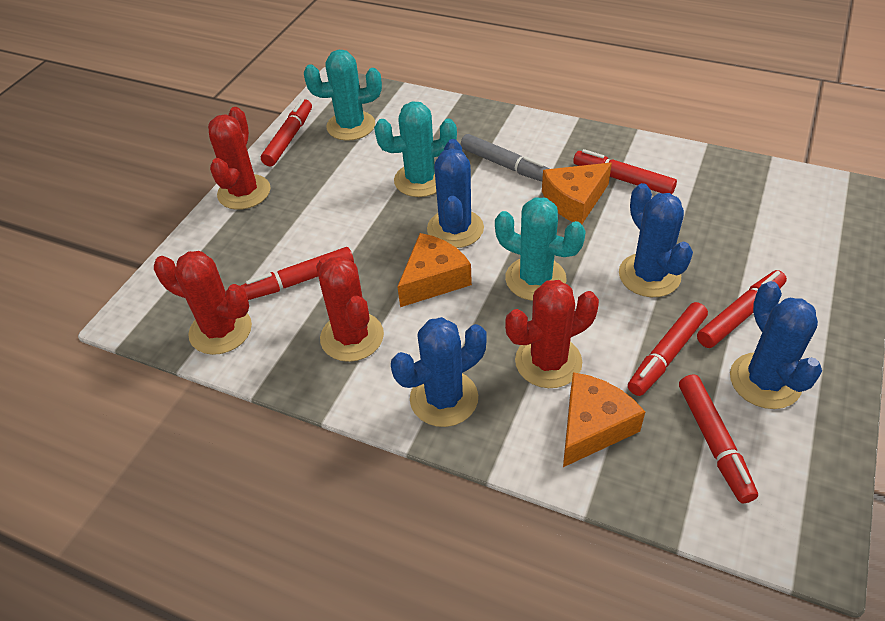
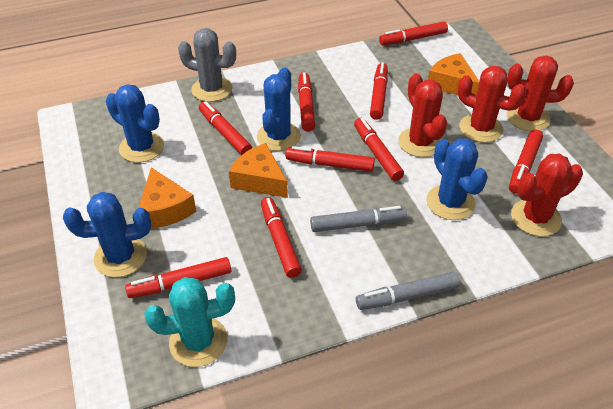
grey cactus: 0 -> 1
grey marker: 1 -> 2
red marker: 6 -> 9
turquoise cactus: 3 -> 1

